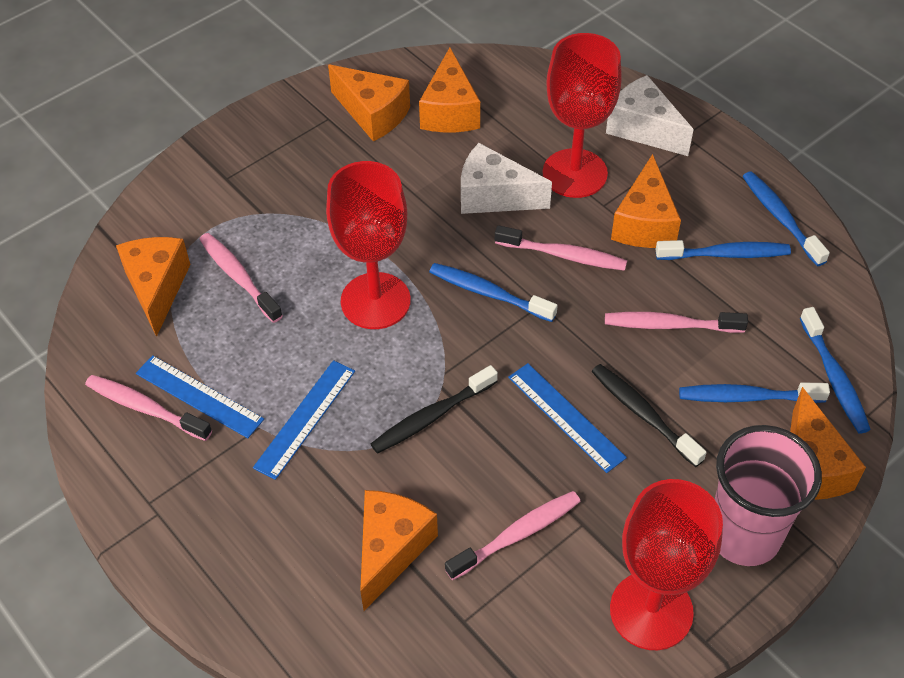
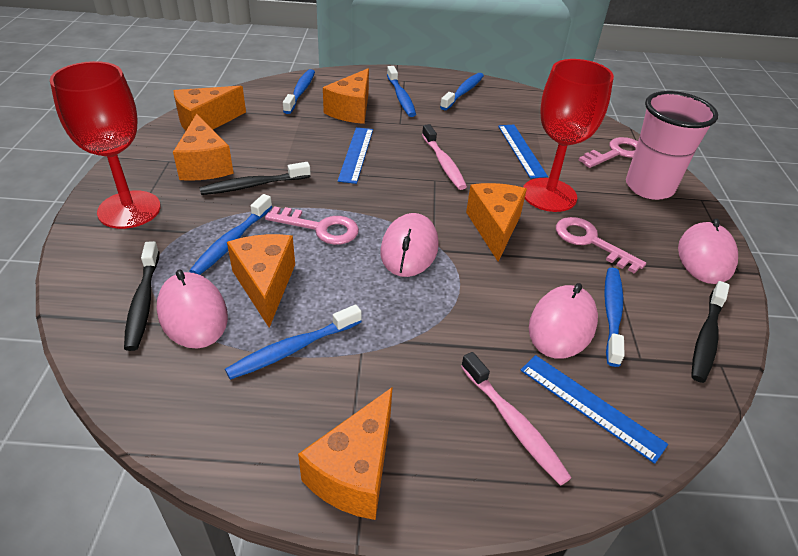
black toothbrush: 2 -> 3
blue toothbrush: 5 -> 6
pink key: 0 -> 3
pink mouse: 0 -> 4
pink toothbrush: 5 -> 2
red goblet: 3 -> 2
white cheese: 2 -> 0

